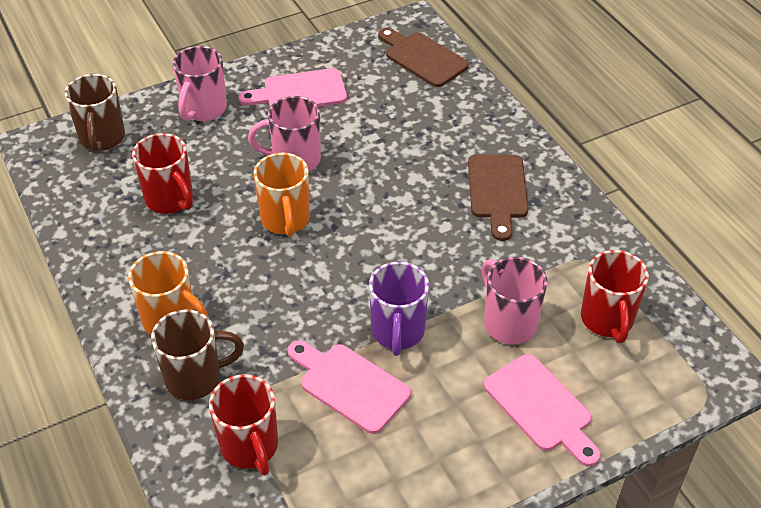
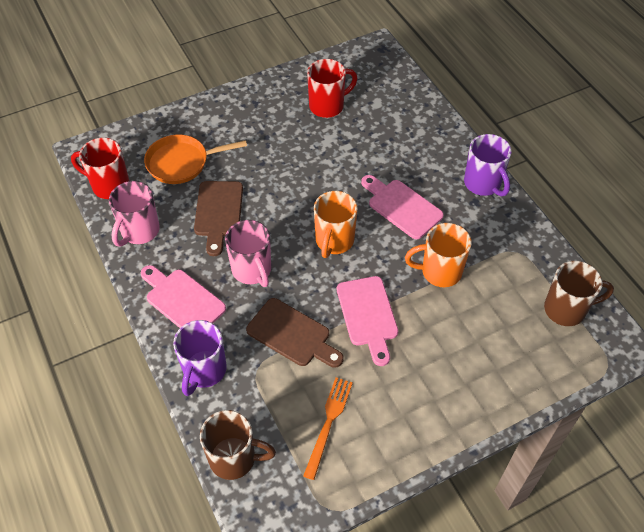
orange fork: 0 -> 1
orange pan: 0 -> 1
pink mug: 3 -> 2
purple mug: 1 -> 2
red mug: 3 -> 2

